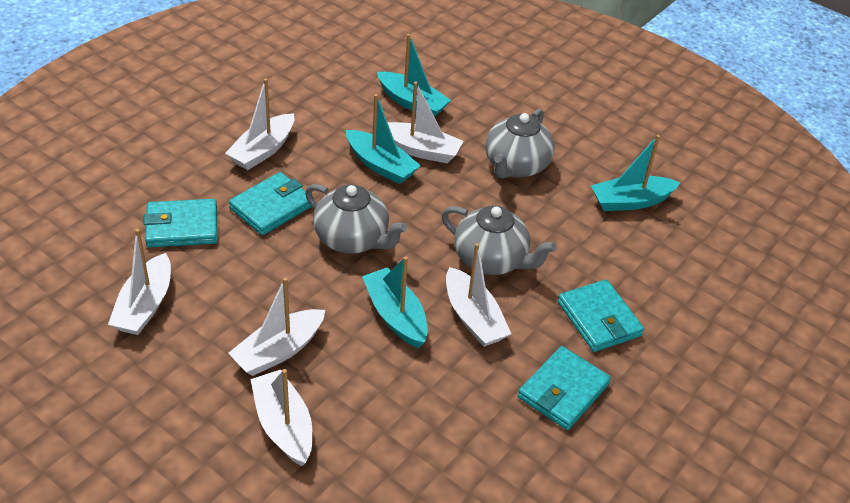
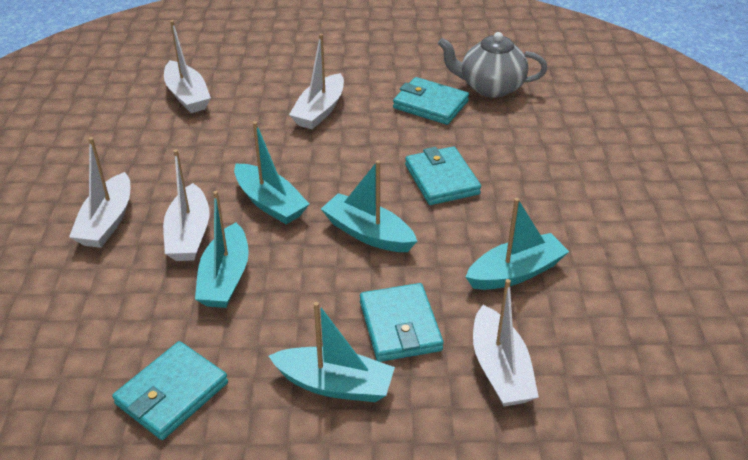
grey teapot: 3 -> 1
turquoise boat: 4 -> 5
white boat: 6 -> 5

